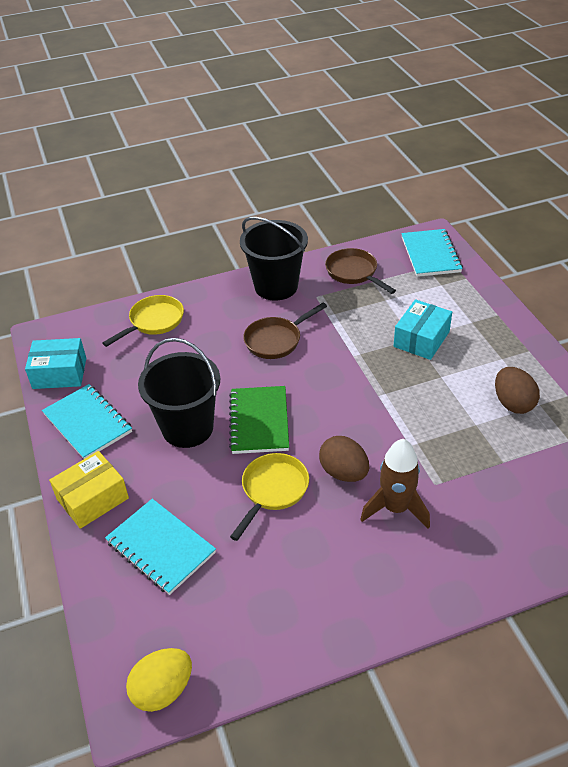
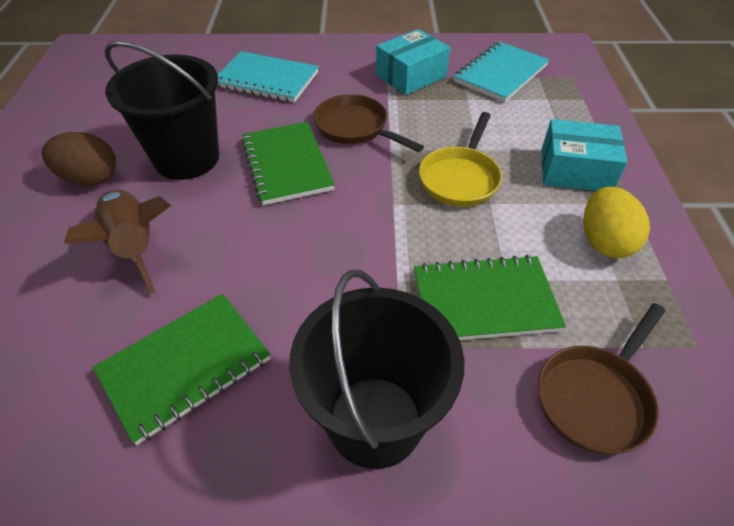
brown egg: 2 -> 1
green notebook: 1 -> 3
turquoise notebook: 3 -> 2
yellow box: 1 -> 0
yellow pan: 2 -> 1

